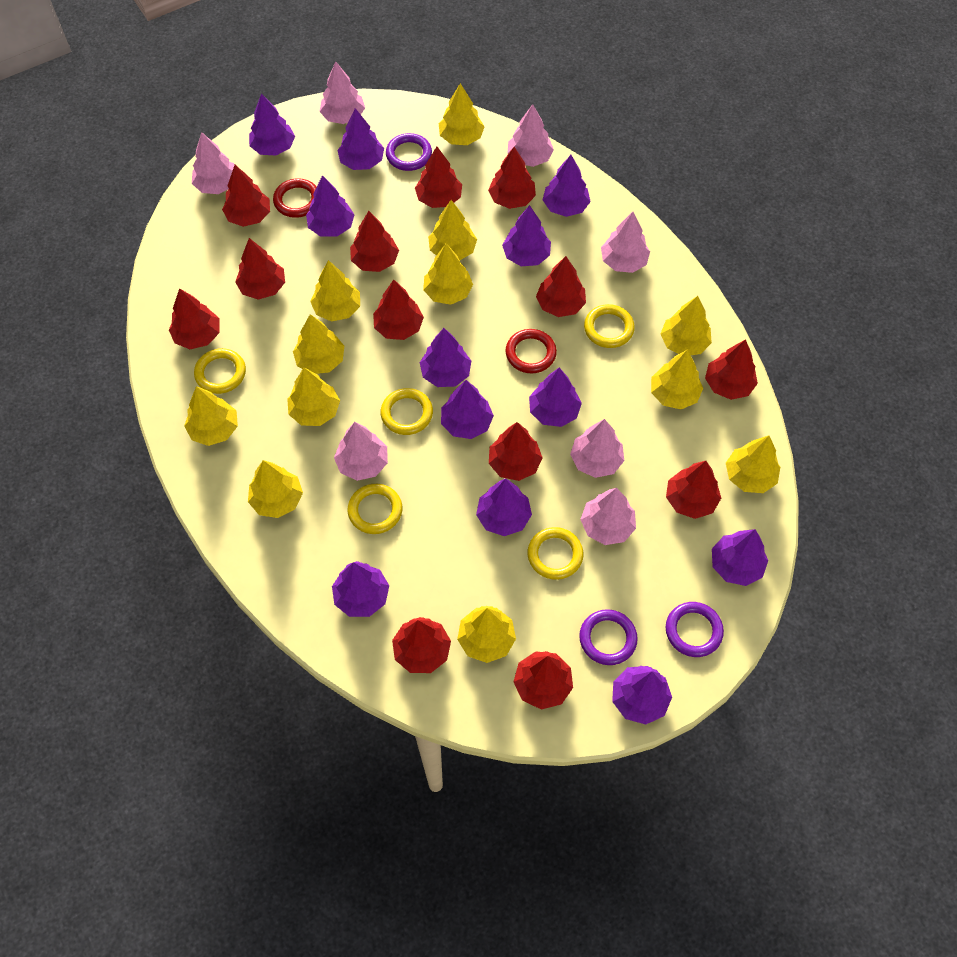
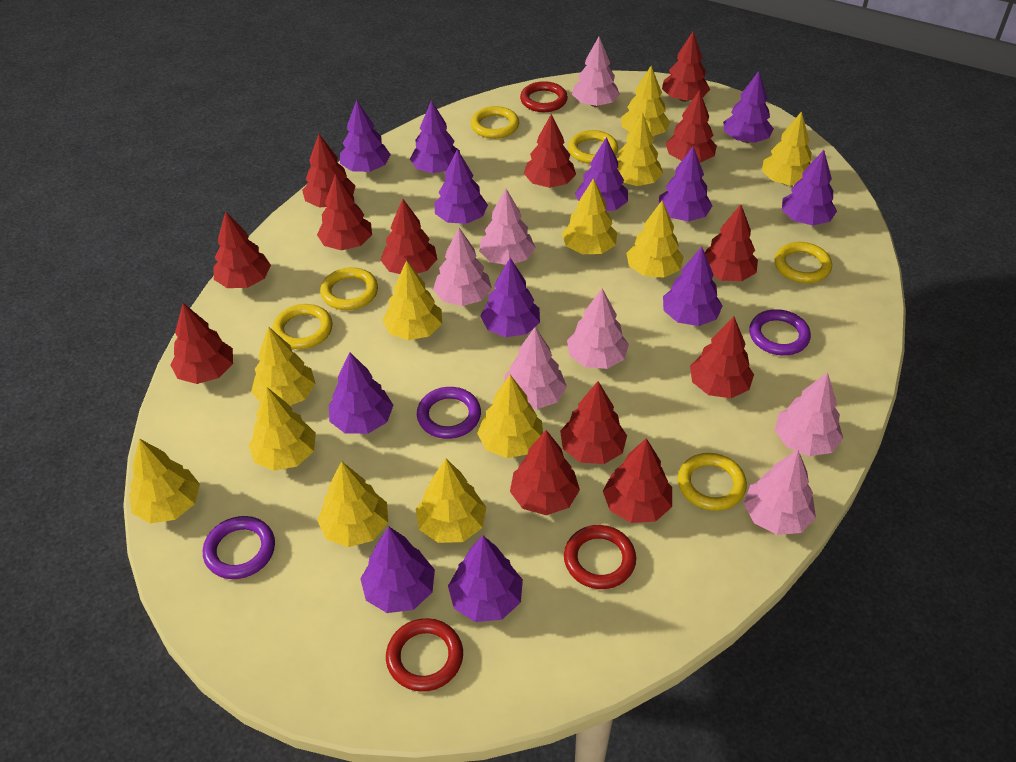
red ring: 2 -> 3
yellow ring: 5 -> 6

